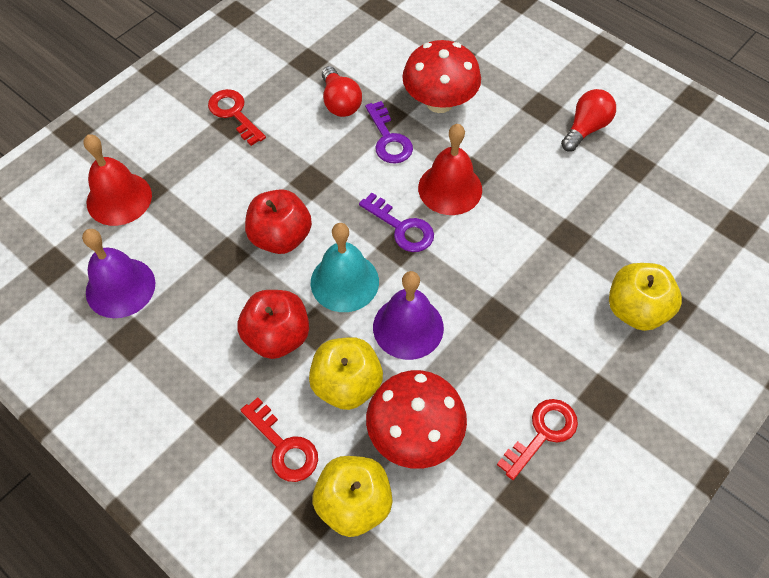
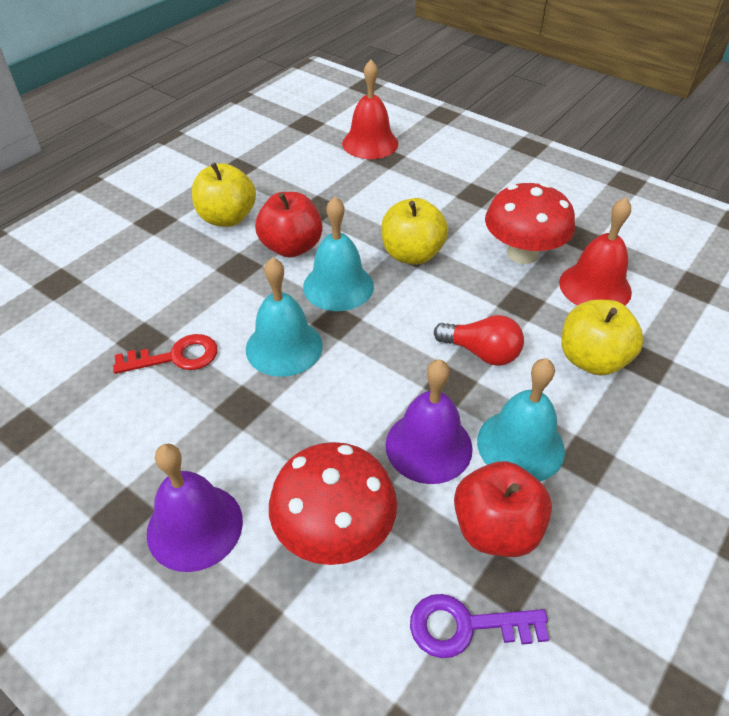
purple key: 2 -> 1
red key: 3 -> 1
red light bulb: 2 -> 1
turquoise bell: 1 -> 3

